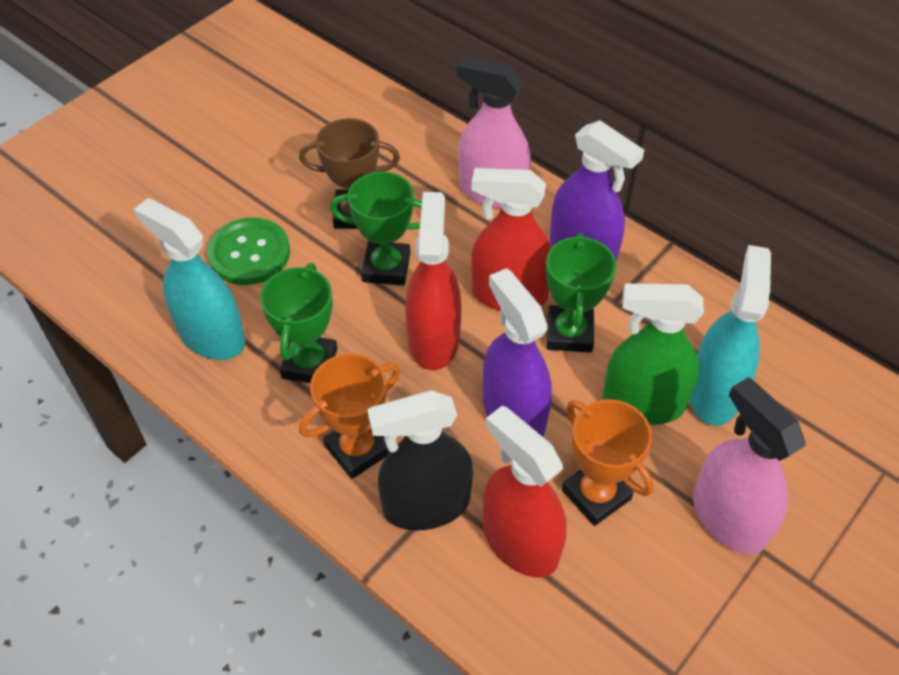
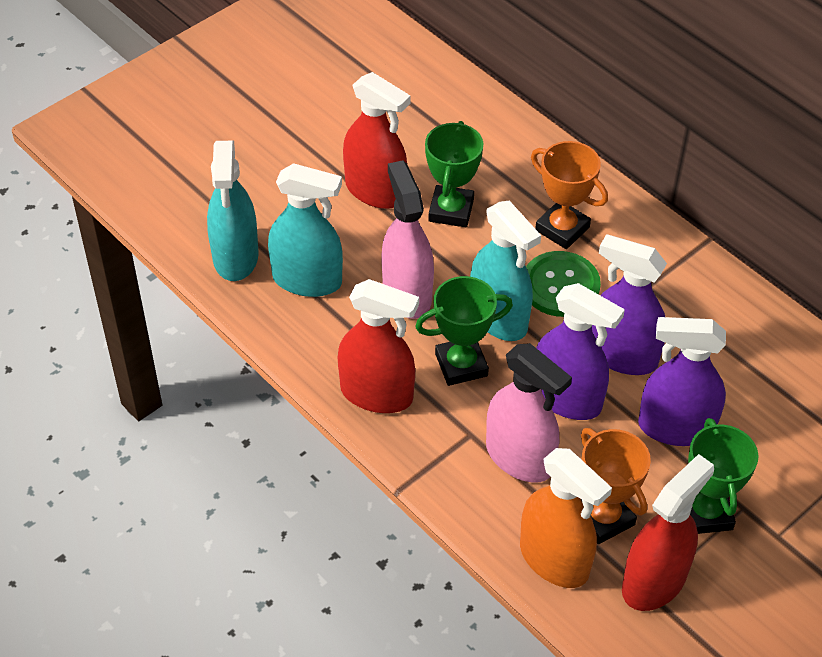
black spray bottle: 1 -> 0
brown trophy: 1 -> 0
green spray bottle: 1 -> 0
orange spray bottle: 0 -> 1
purple spray bottle: 2 -> 3
turquoise spray bottle: 2 -> 3

